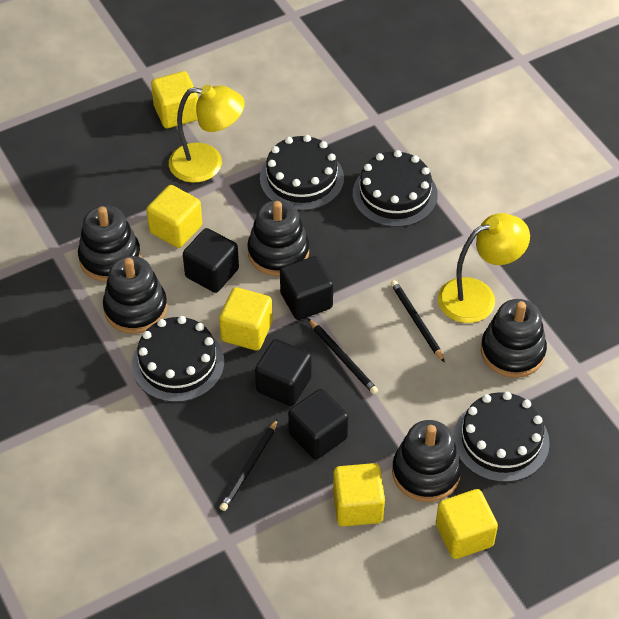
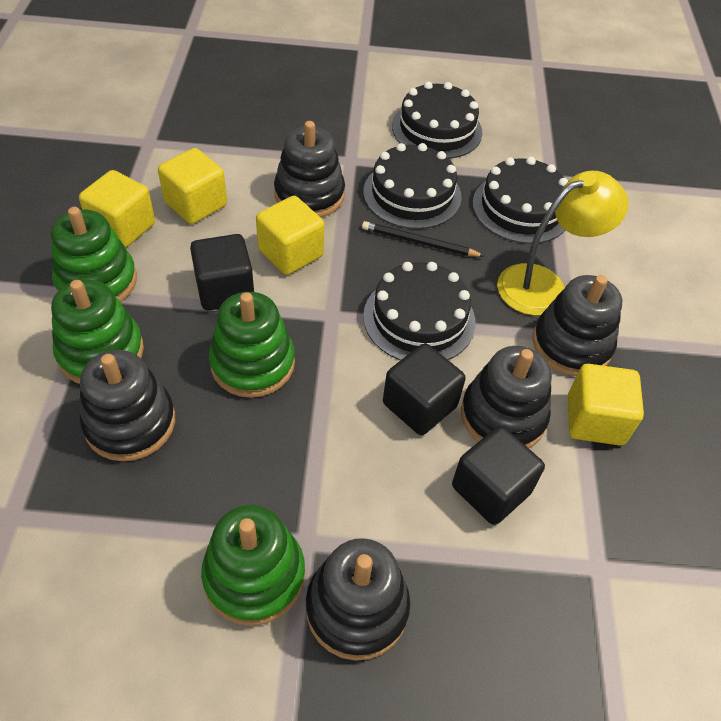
black cube: 4 -> 3
black pencil: 3 -> 1
green stacking toy: 0 -> 4
yellow cube: 5 -> 4
yellow lamp: 2 -> 1

